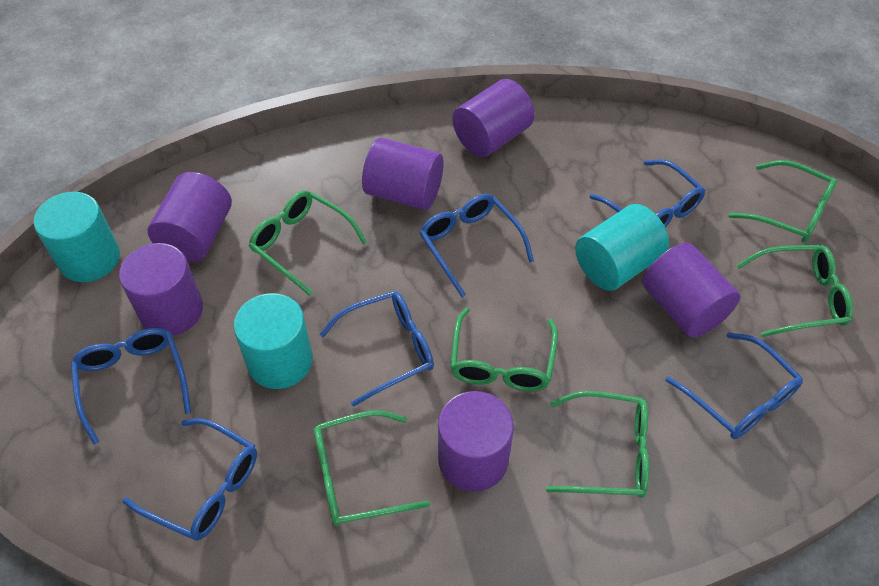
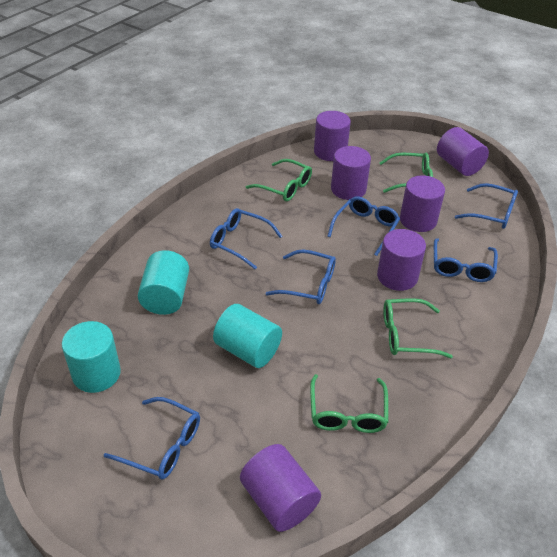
green glasses: 6 -> 4

